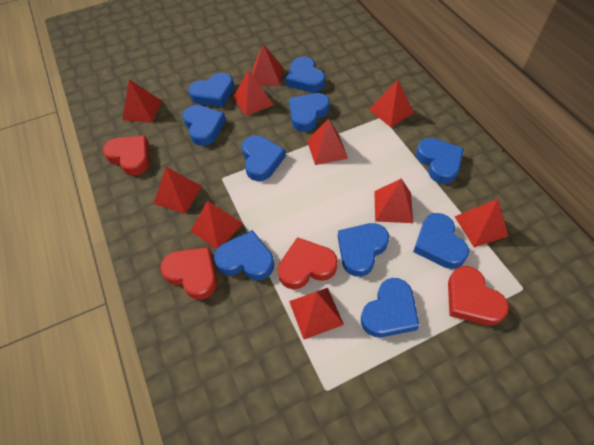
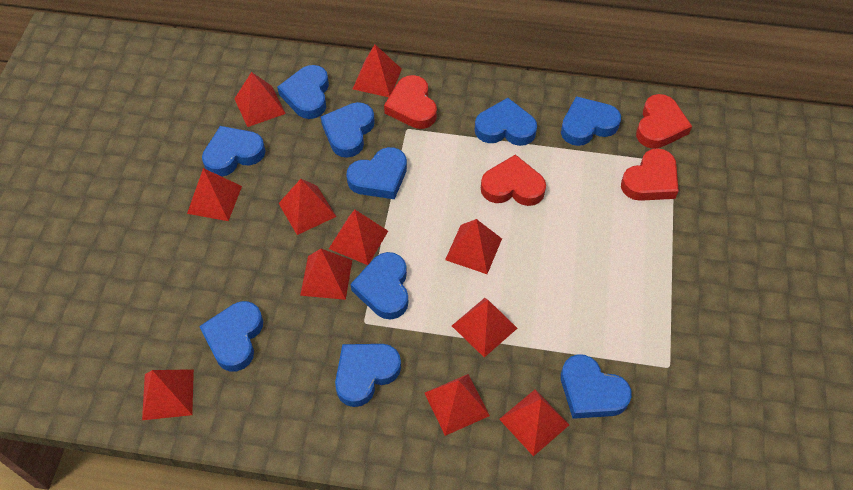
red pyramid: 10 -> 11

